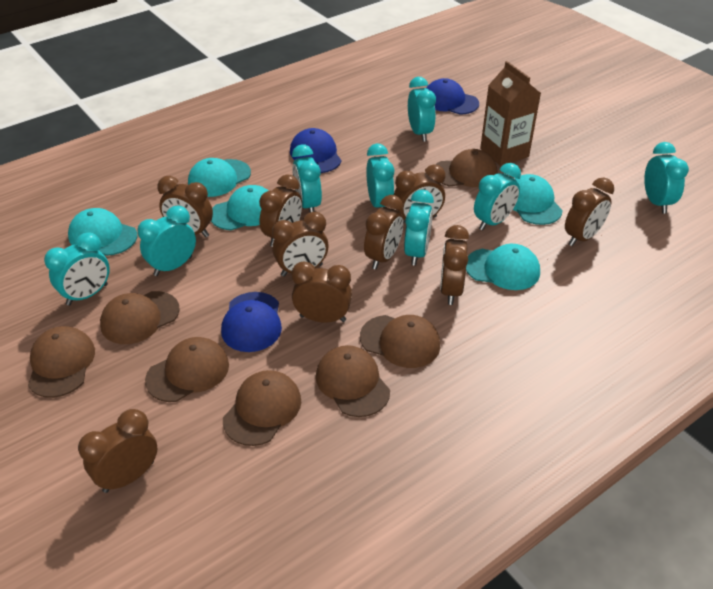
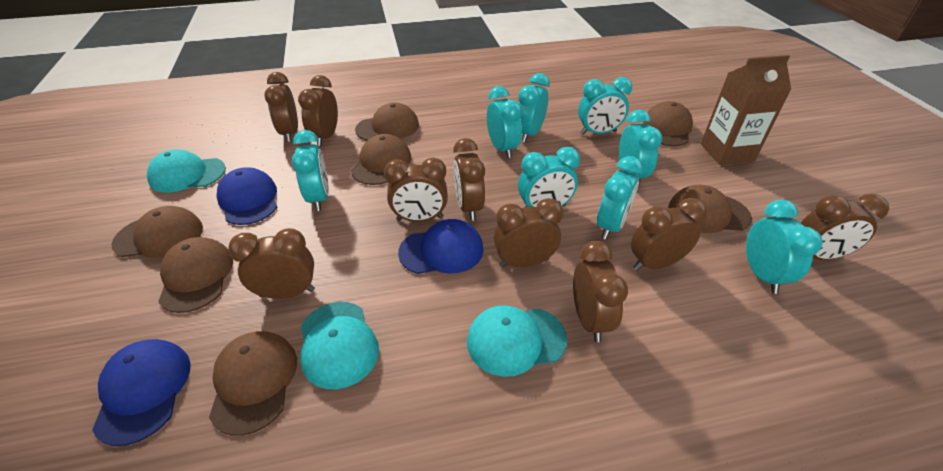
turquoise cap: 5 -> 3

